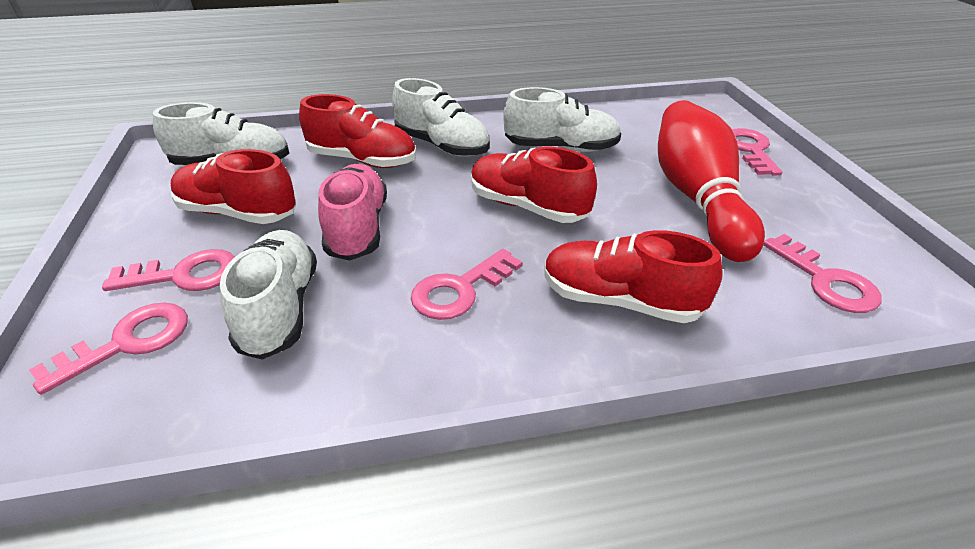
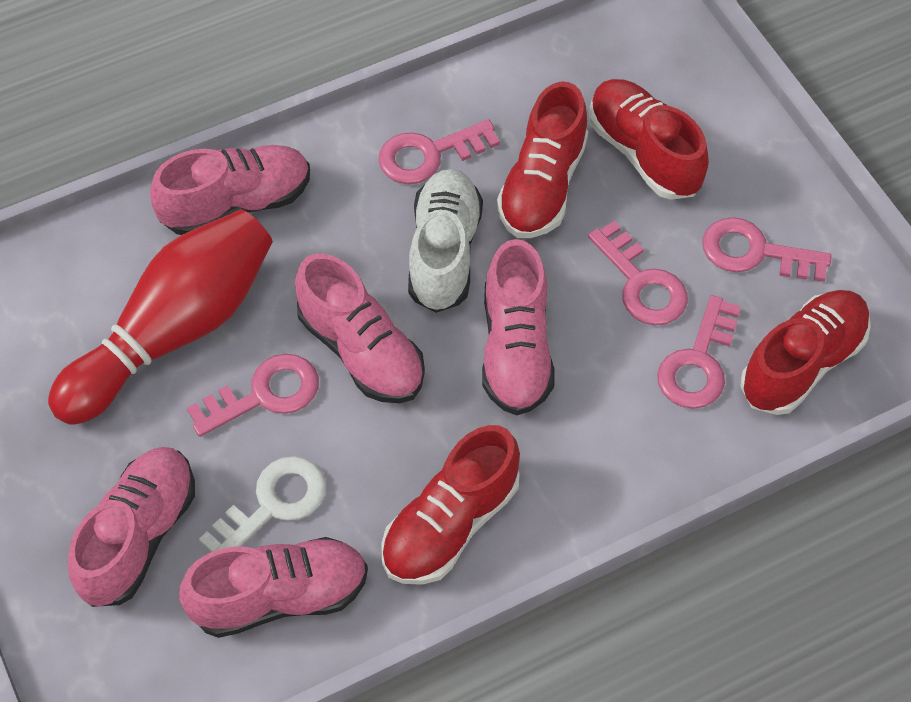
pink shoe: 1 -> 5
white key: 0 -> 1
white shoe: 4 -> 1

